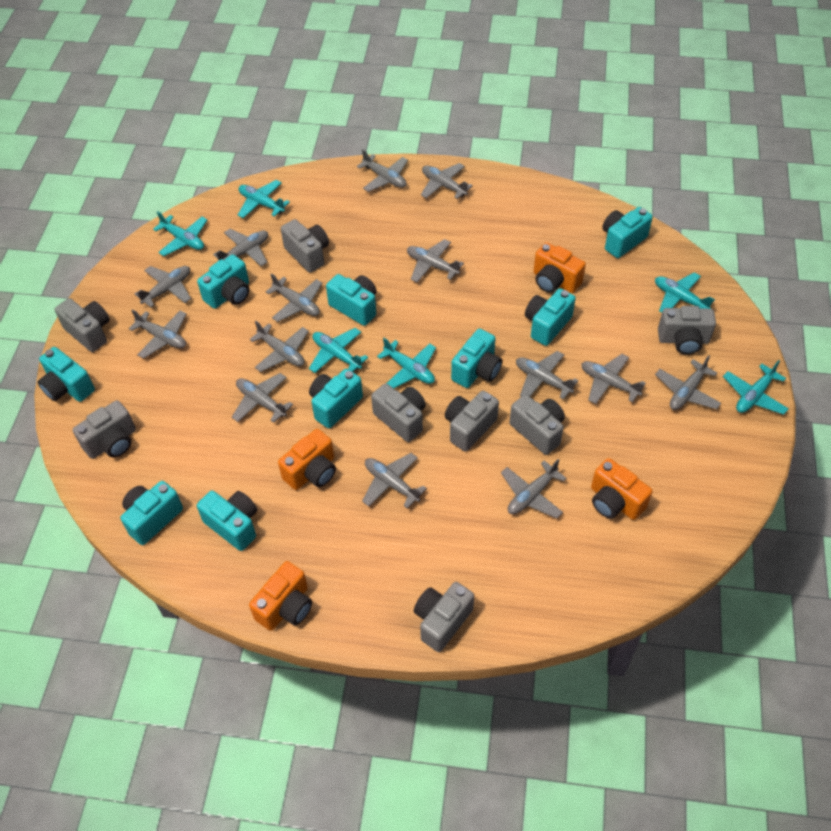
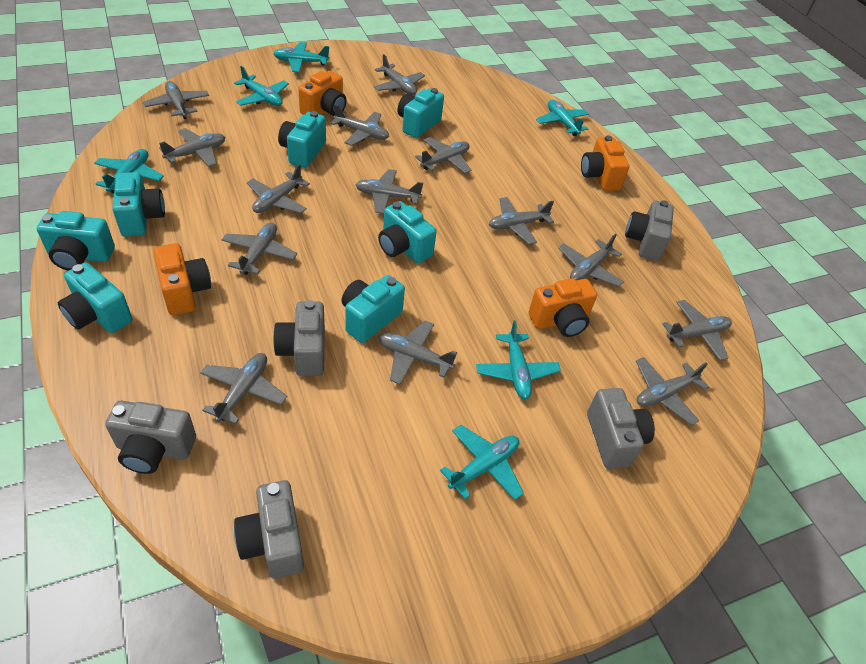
grey camera: 8 -> 5
turquoise camera: 9 -> 7

